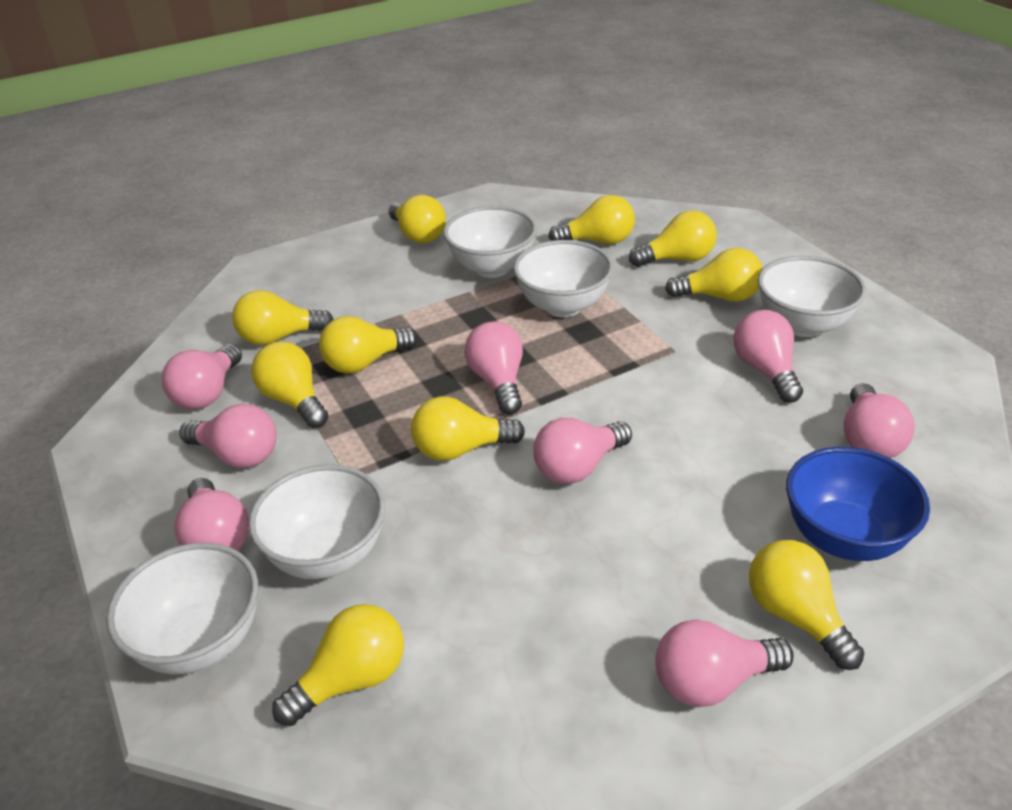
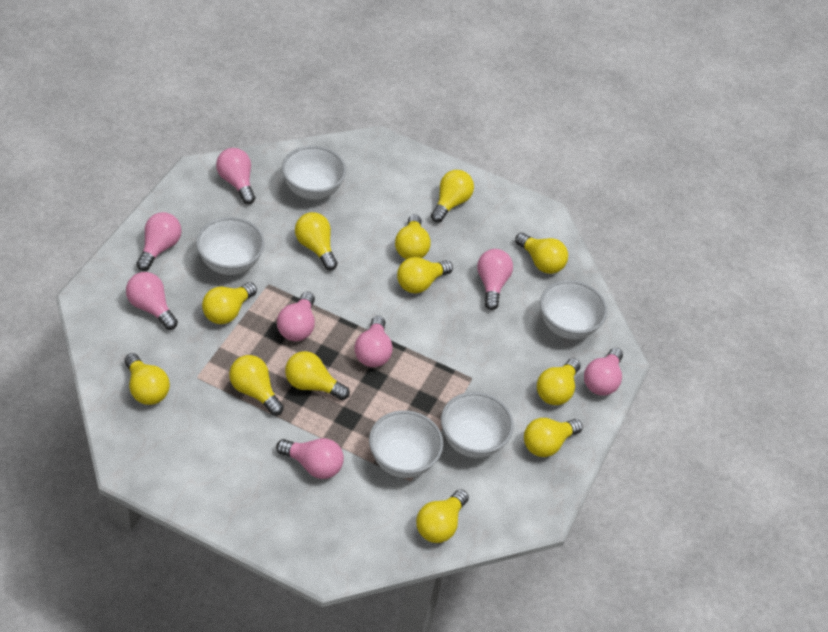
blue bowl: 1 -> 0
yellow light bulb: 10 -> 12

